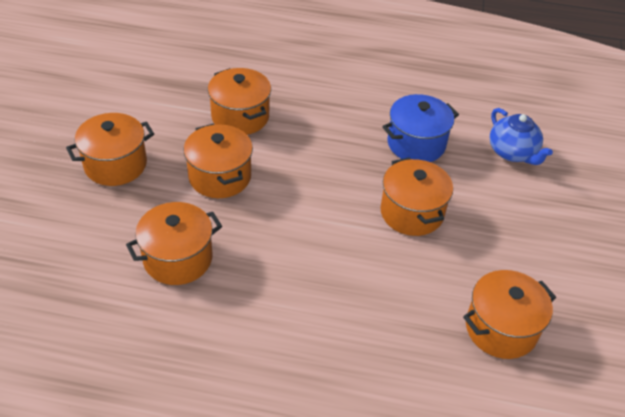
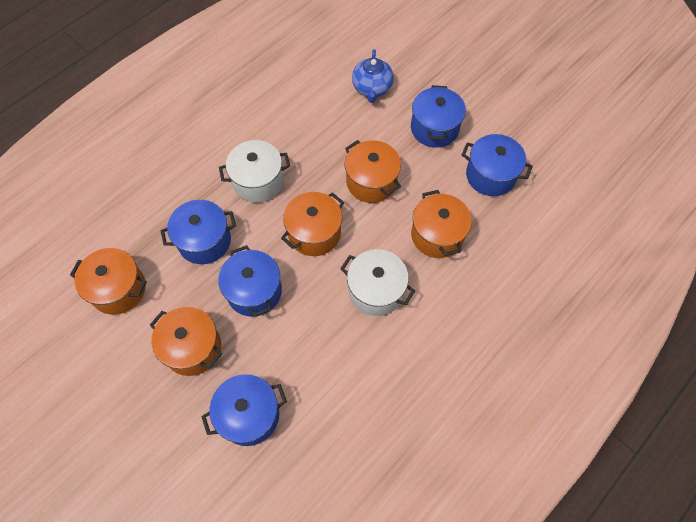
blue pot: 1 -> 5
orange pot: 6 -> 5
white pot: 0 -> 2

